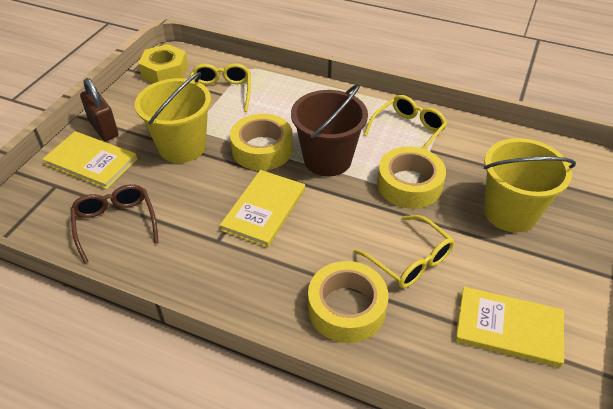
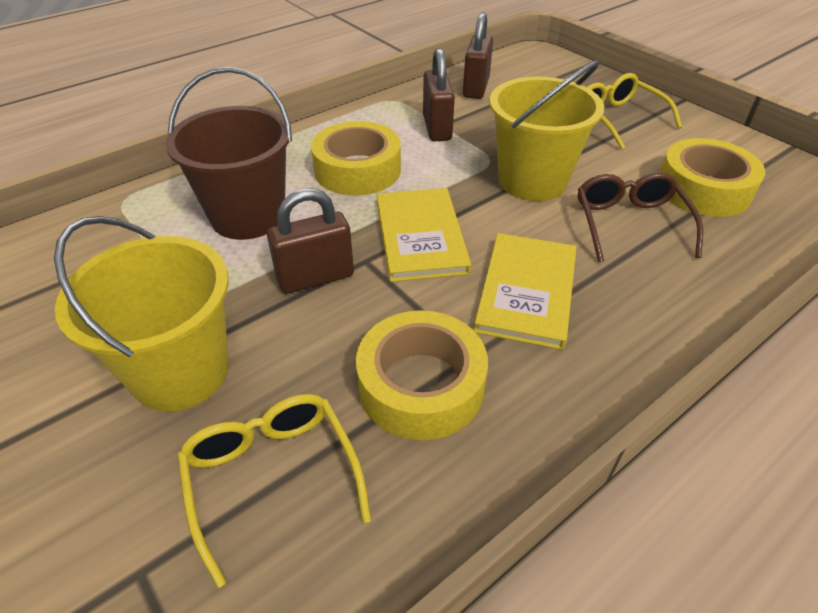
brown padlock: 1 -> 3
yellow book: 3 -> 2
yellow glasses: 3 -> 2
yellow nut: 1 -> 0

